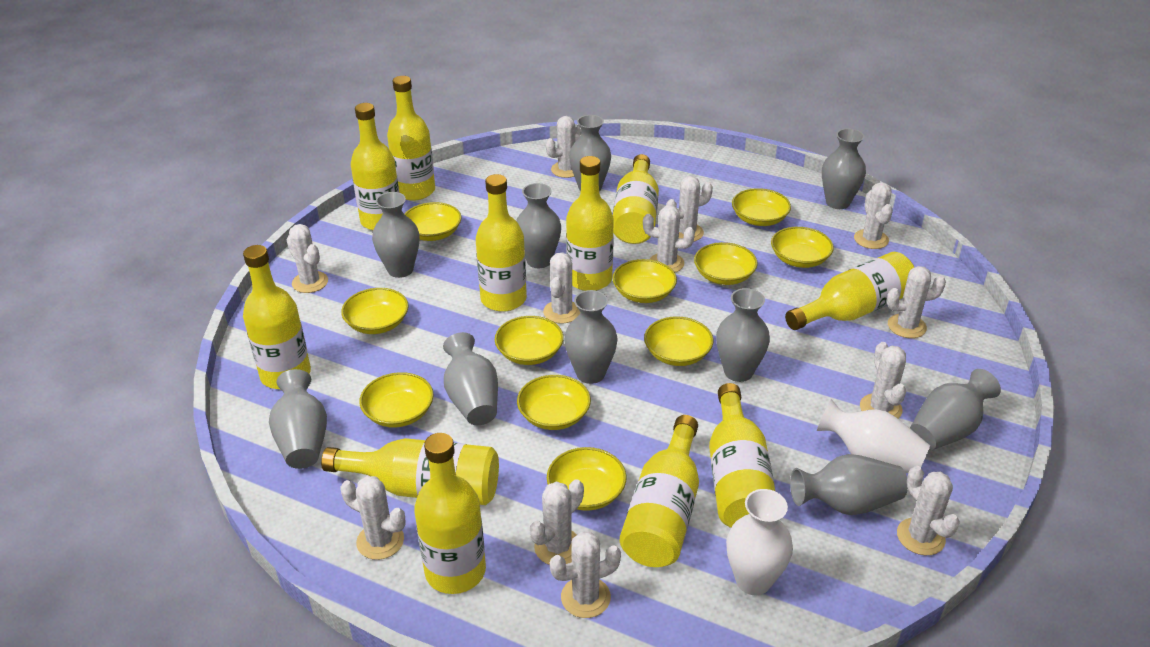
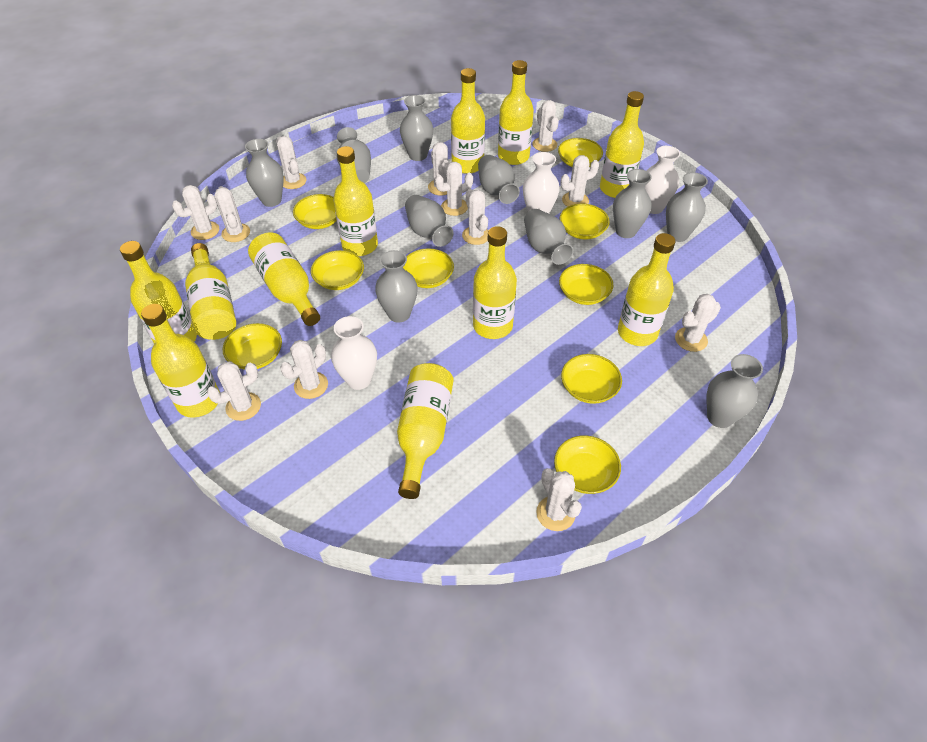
white vase: 2 -> 3
yellow bowl: 11 -> 9

